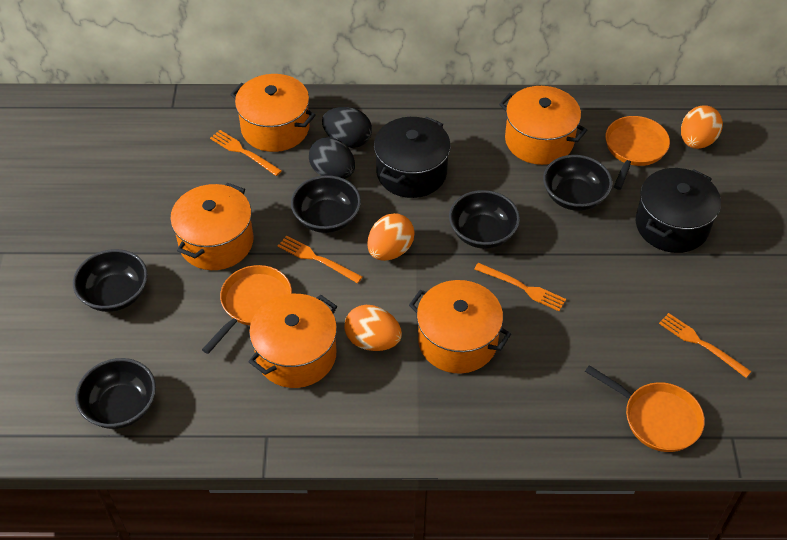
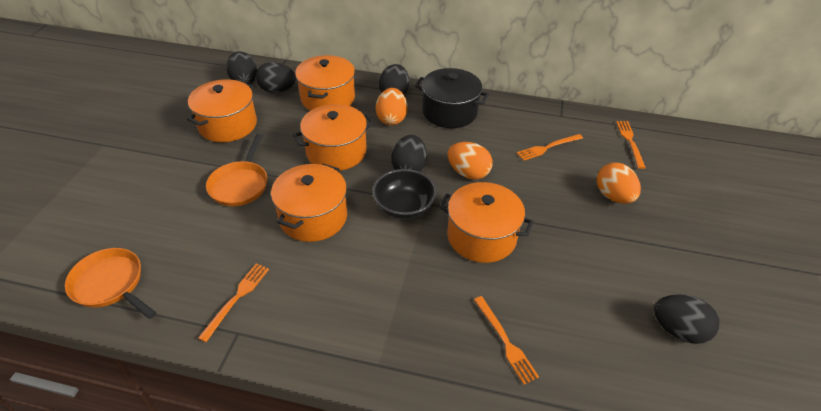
black bowl: 5 -> 1
black egg: 2 -> 5
black pot: 2 -> 1
orange pan: 3 -> 2

